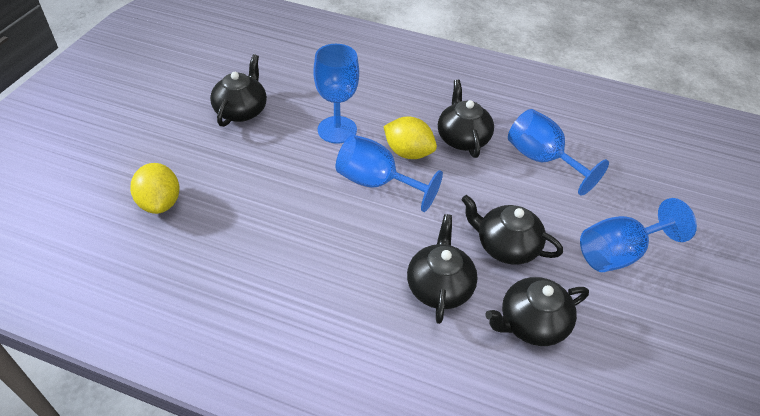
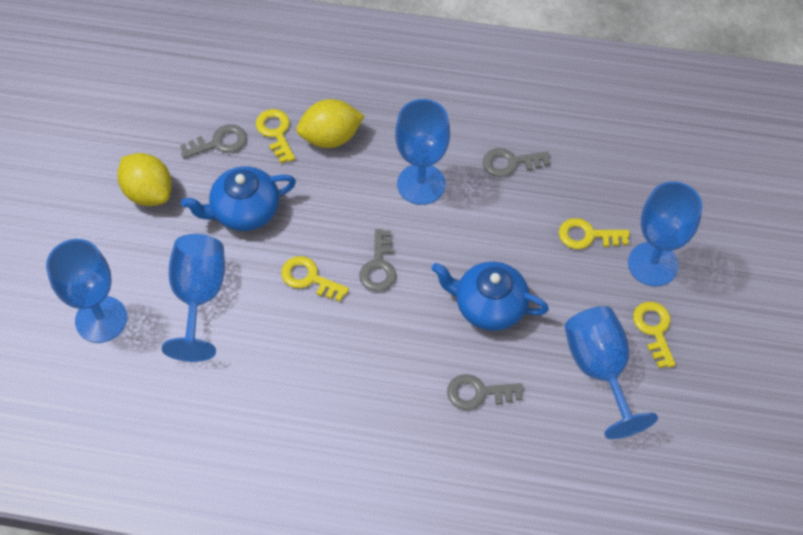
black teapot: 5 -> 0
blue goblet: 4 -> 5
blue teapot: 0 -> 2
grey key: 0 -> 4
yellow key: 0 -> 4

